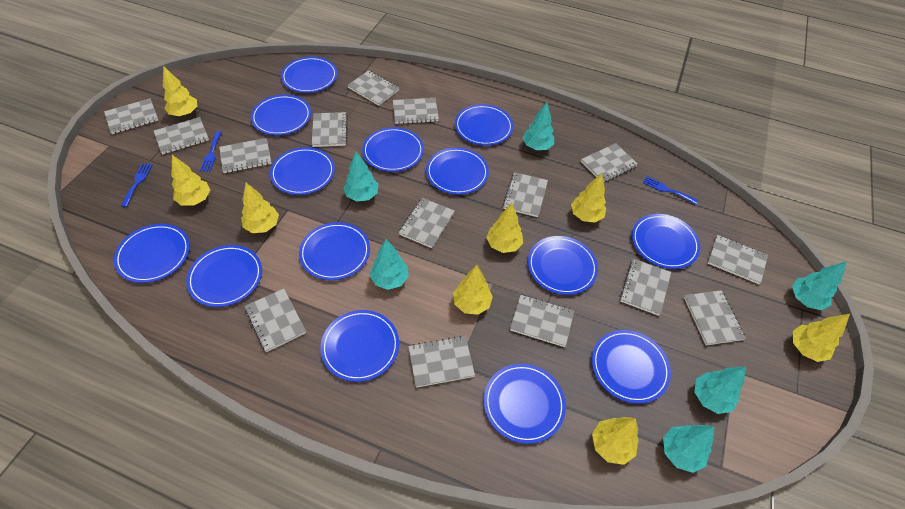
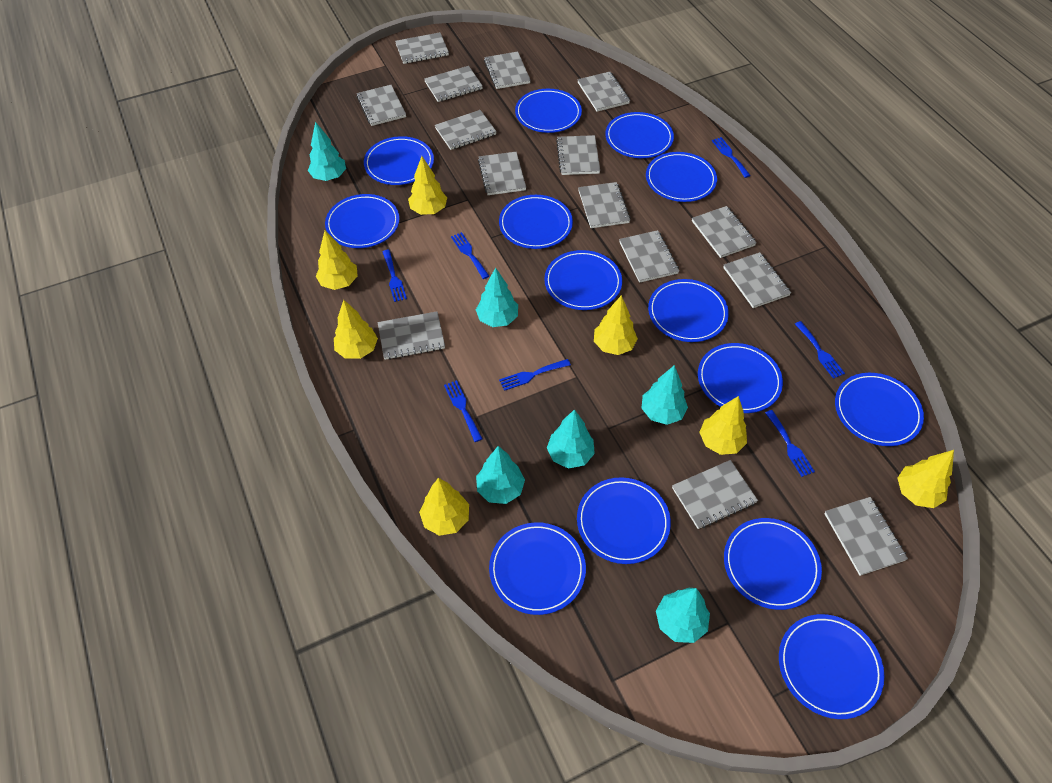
blue fork: 3 -> 7
yellow tree: 8 -> 7

